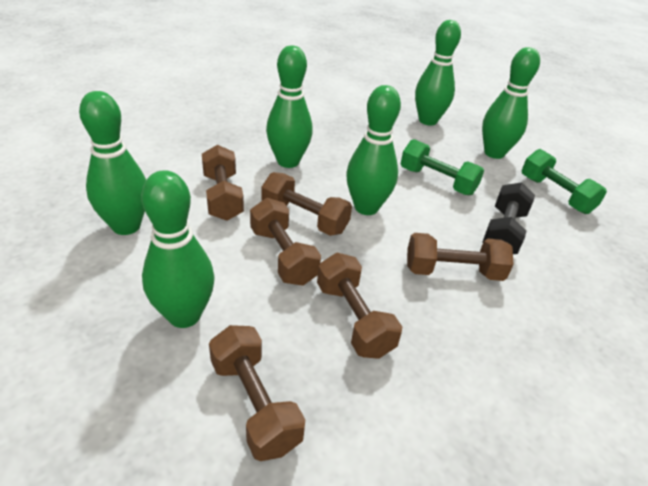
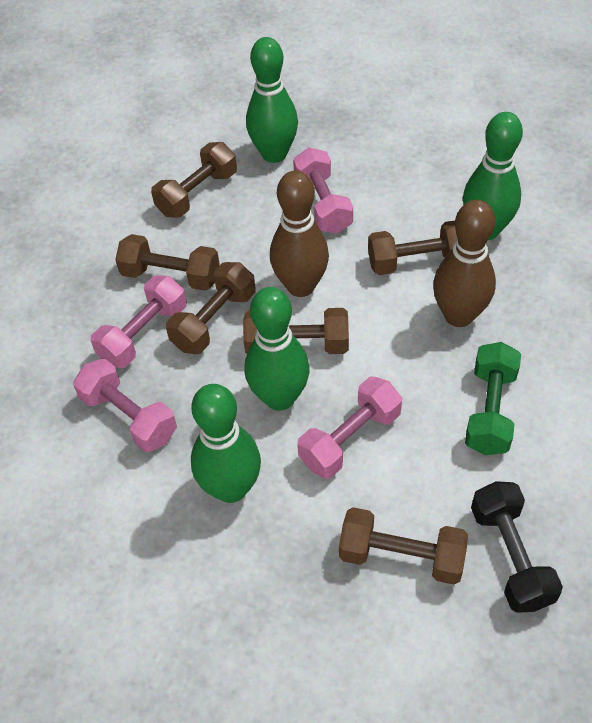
brown bowling pin: 0 -> 2
green bowling pin: 6 -> 4
green dumbbell: 2 -> 1
pink dumbbell: 0 -> 4

